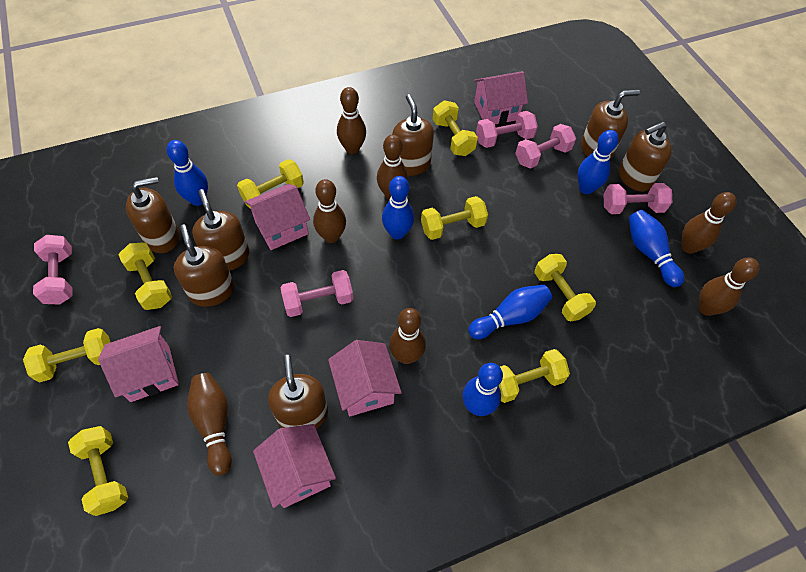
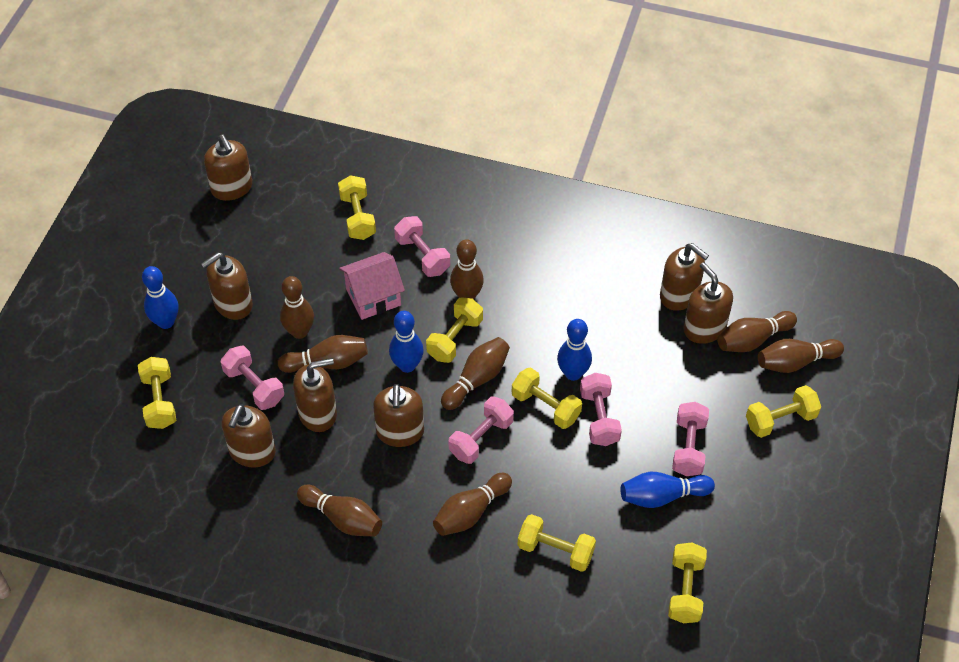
blue bowling pin: 6 -> 4
brown bowling pin: 7 -> 8
pink house: 5 -> 1
yellow dumbbell: 8 -> 7

